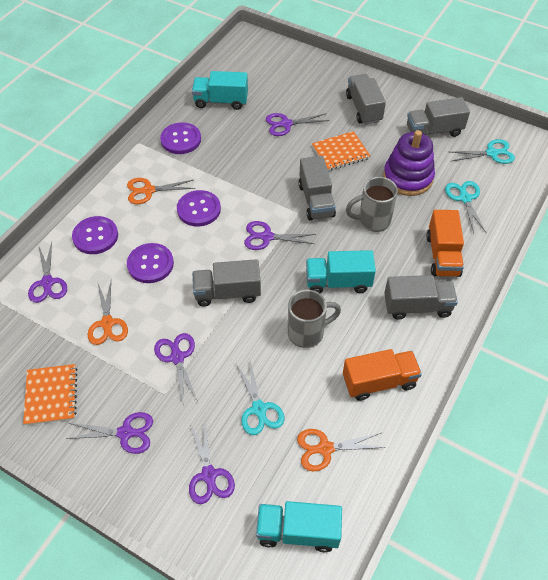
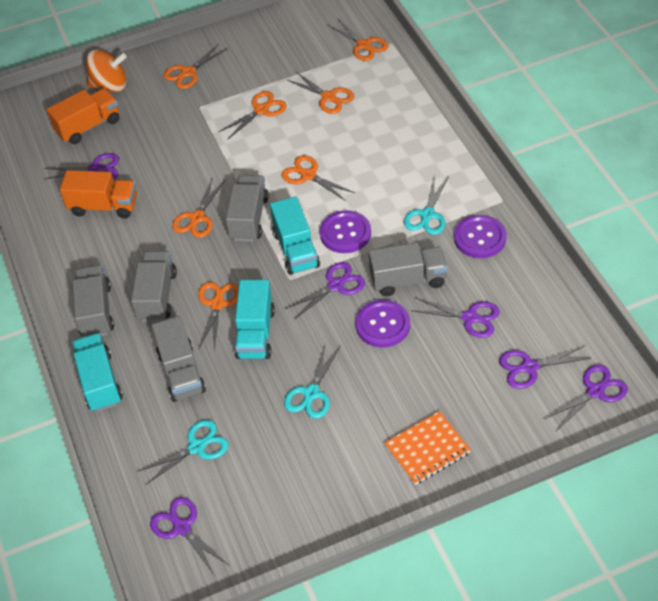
grey mug: 2 -> 0
orange notebook: 2 -> 1
orange scissors: 3 -> 7
orange spinning top: 0 -> 1
purple button: 4 -> 3
purple stacking toy: 1 -> 0

